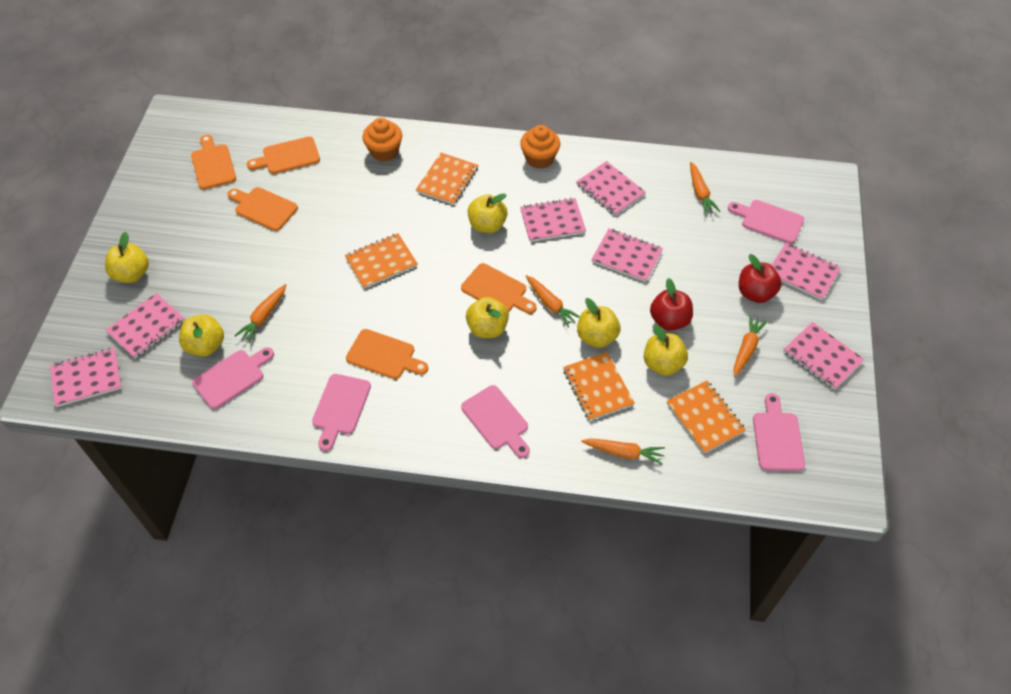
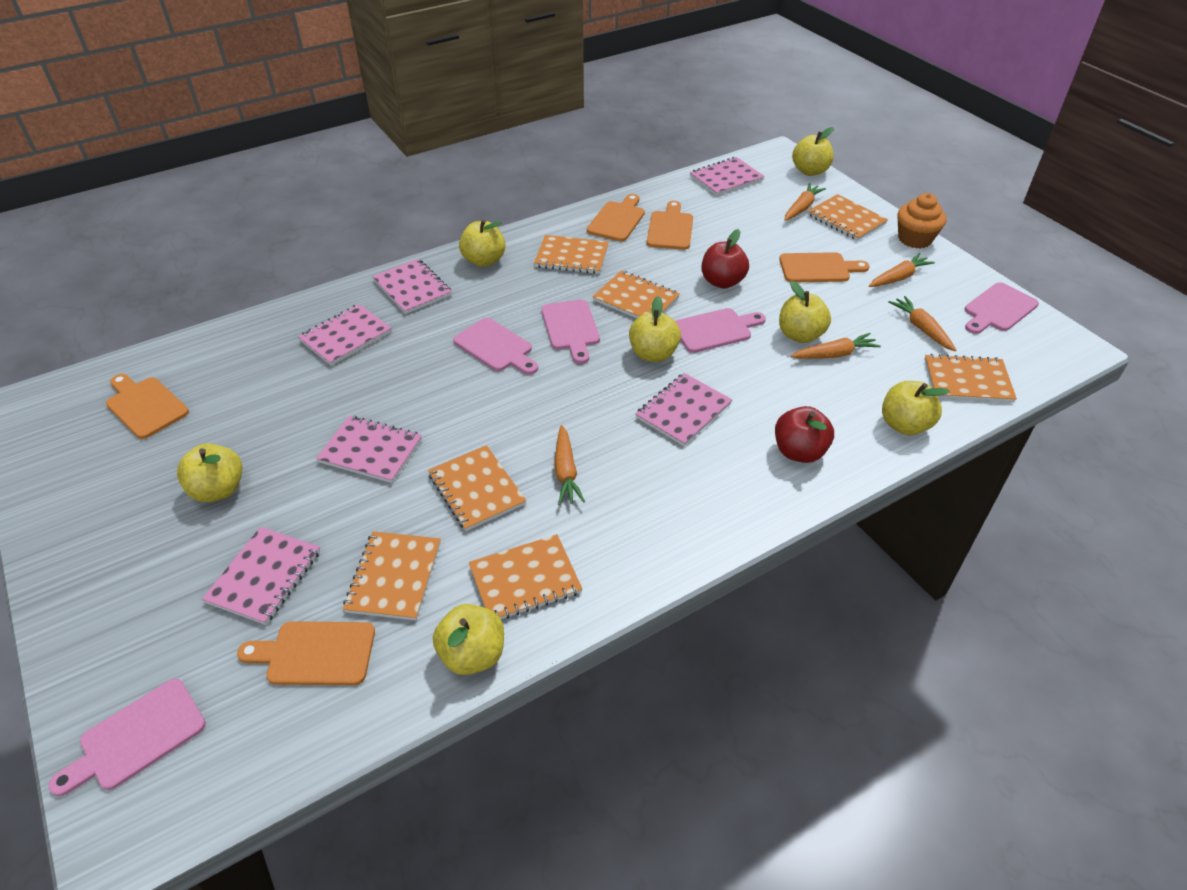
orange cupcake: 2 -> 1
orange notebook: 4 -> 7
pink notebook: 7 -> 6
yellow apple: 6 -> 7

